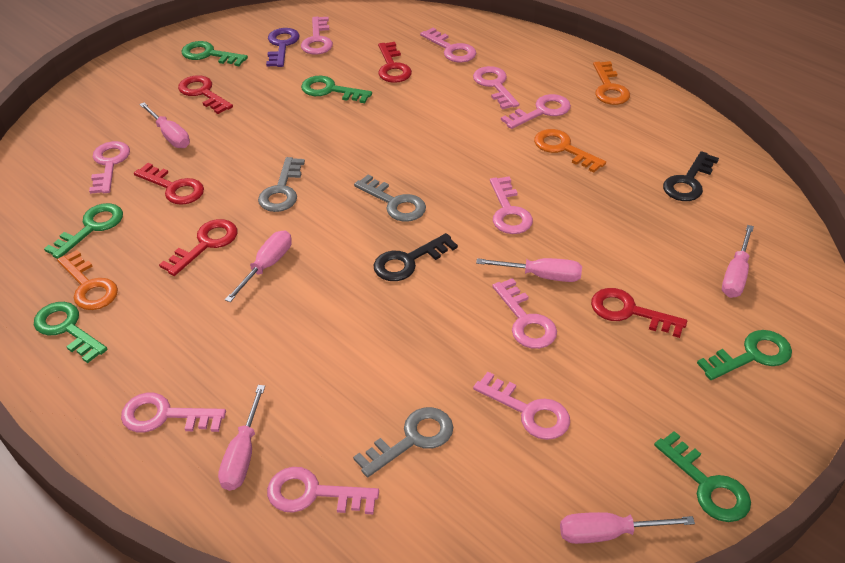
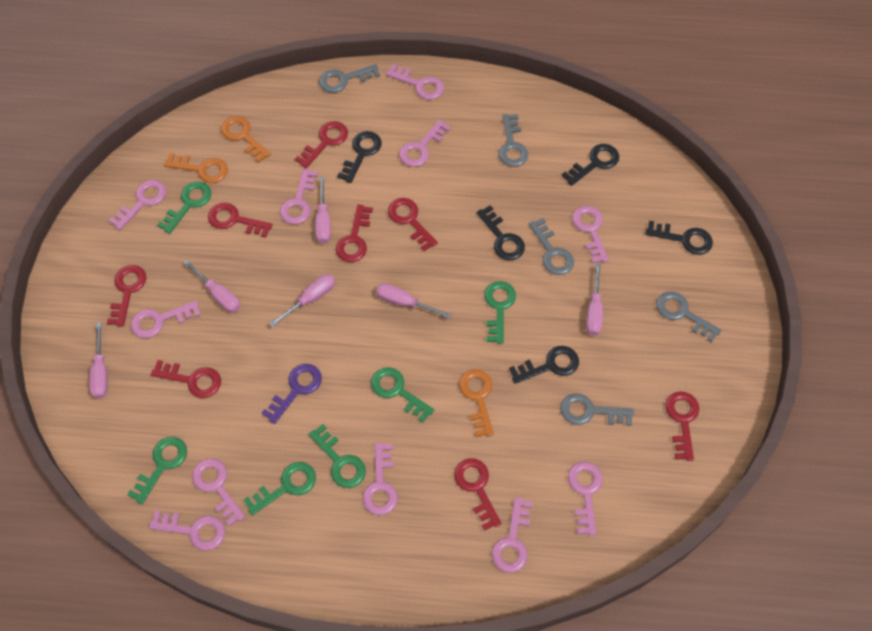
black key: 2 -> 5
grey key: 3 -> 5
pink key: 10 -> 11
red key: 5 -> 8

